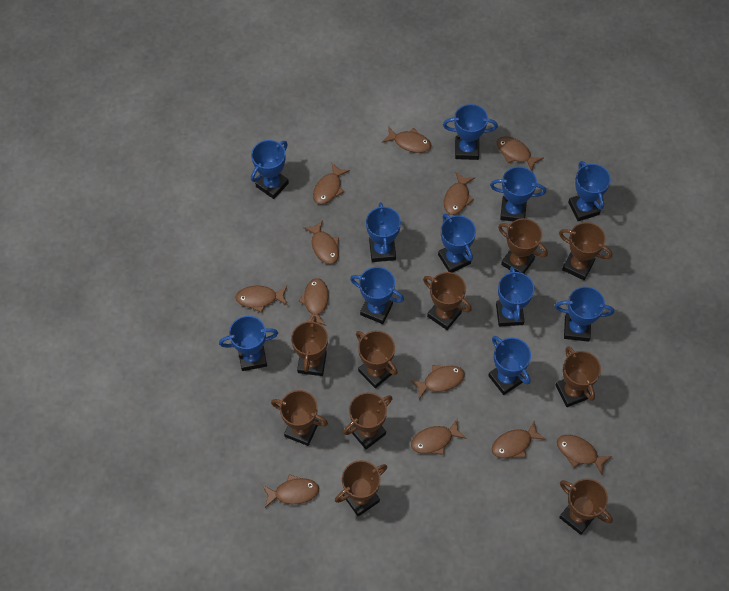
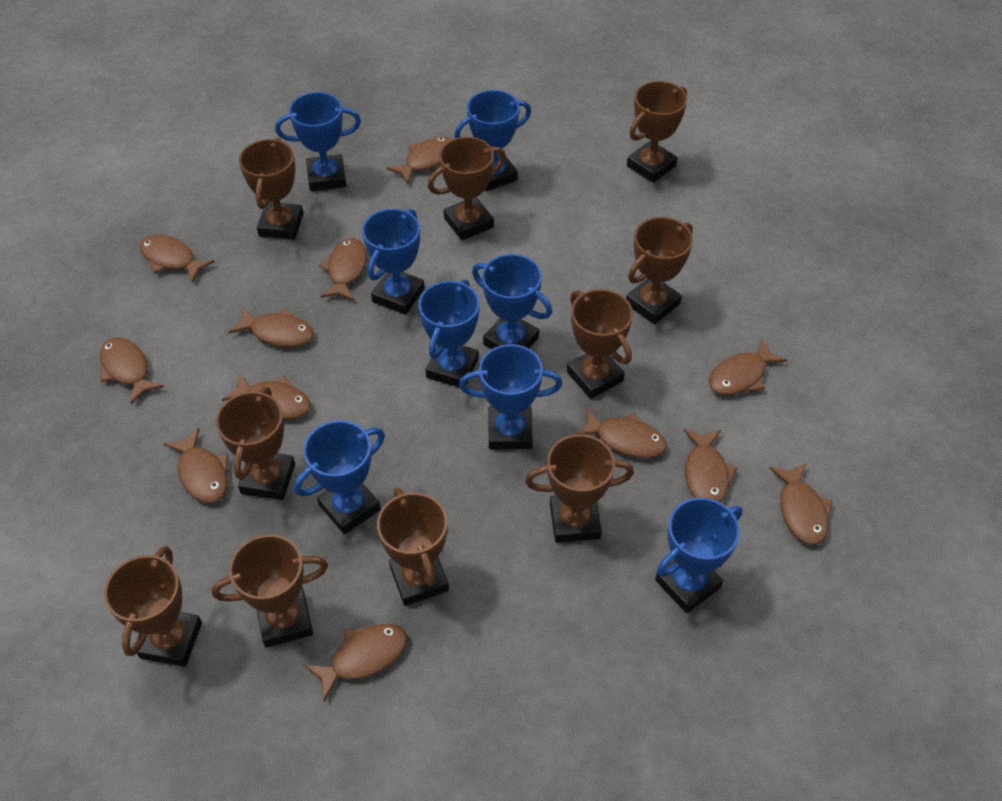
blue trophy: 11 -> 8

